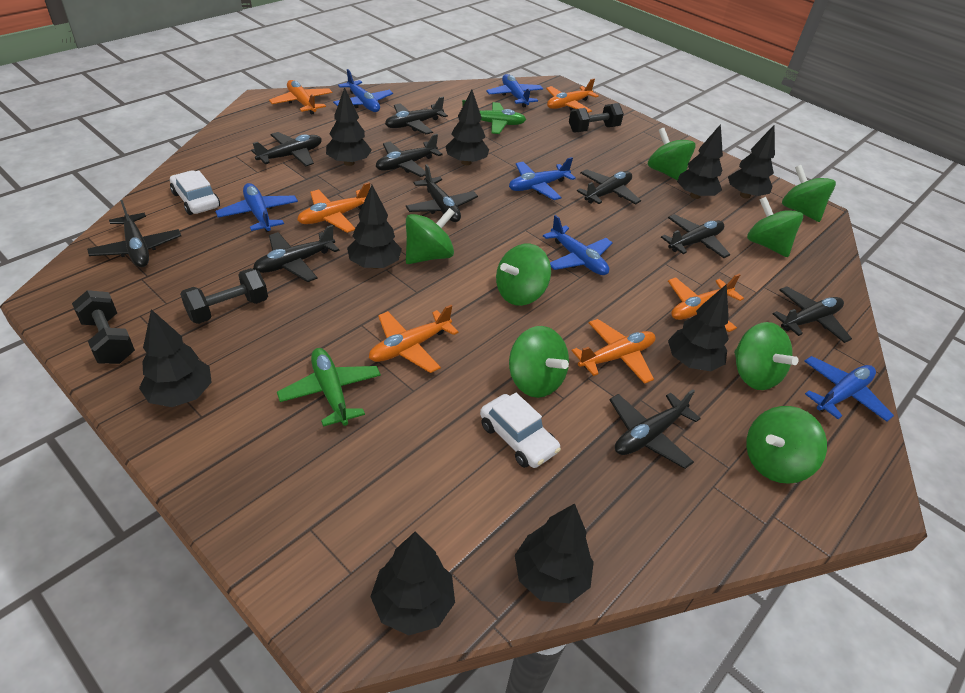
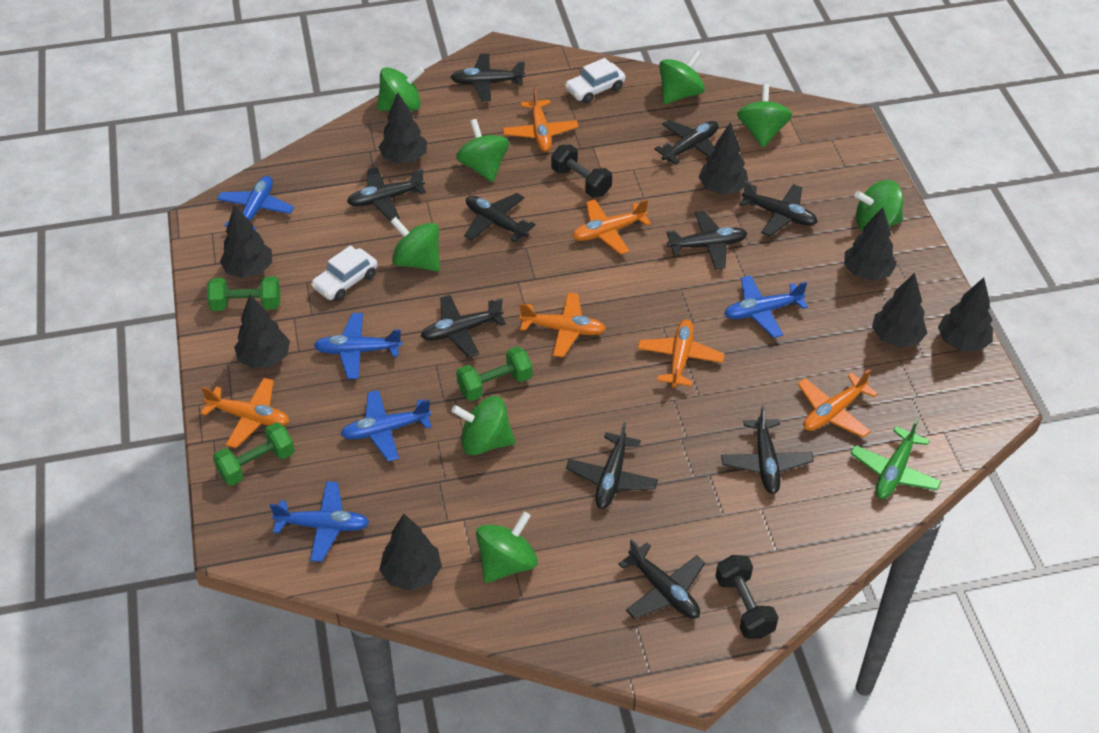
black dumbbell: 3 -> 2
black tree: 9 -> 8
blue plane: 6 -> 5
green dumbbell: 0 -> 3
green plane: 2 -> 1

